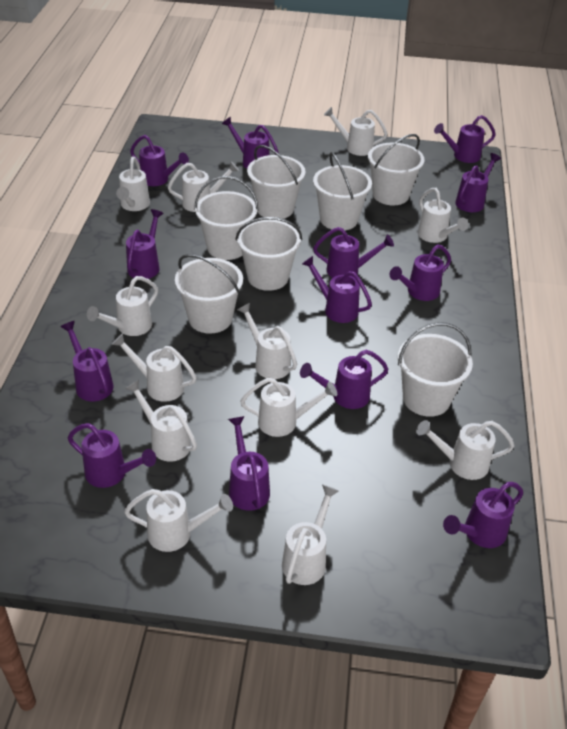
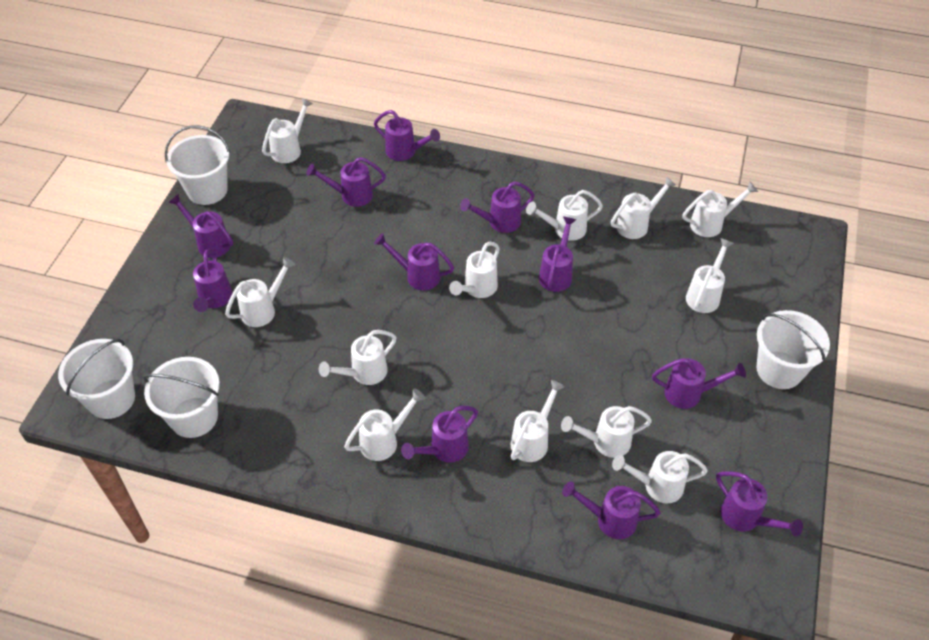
purple watering can: 13 -> 11
white bucket: 7 -> 4

